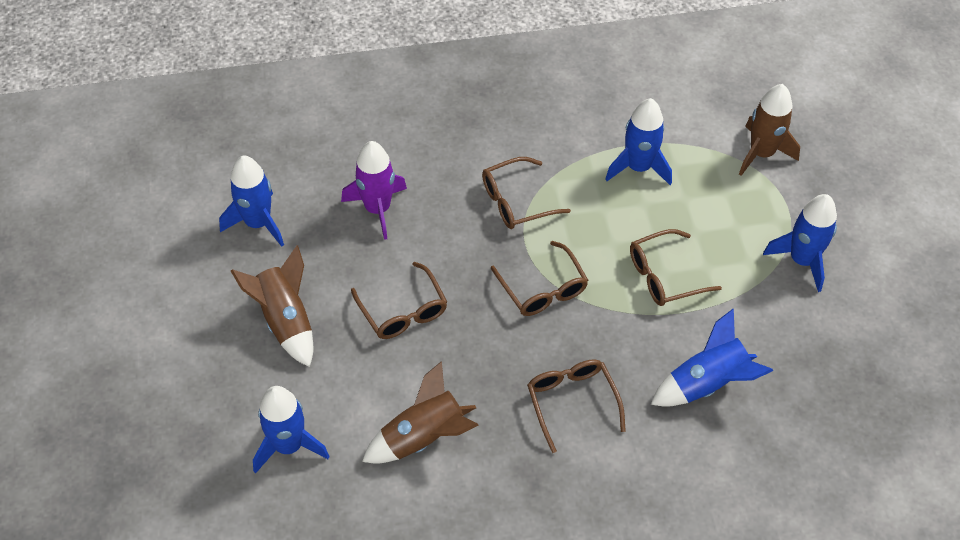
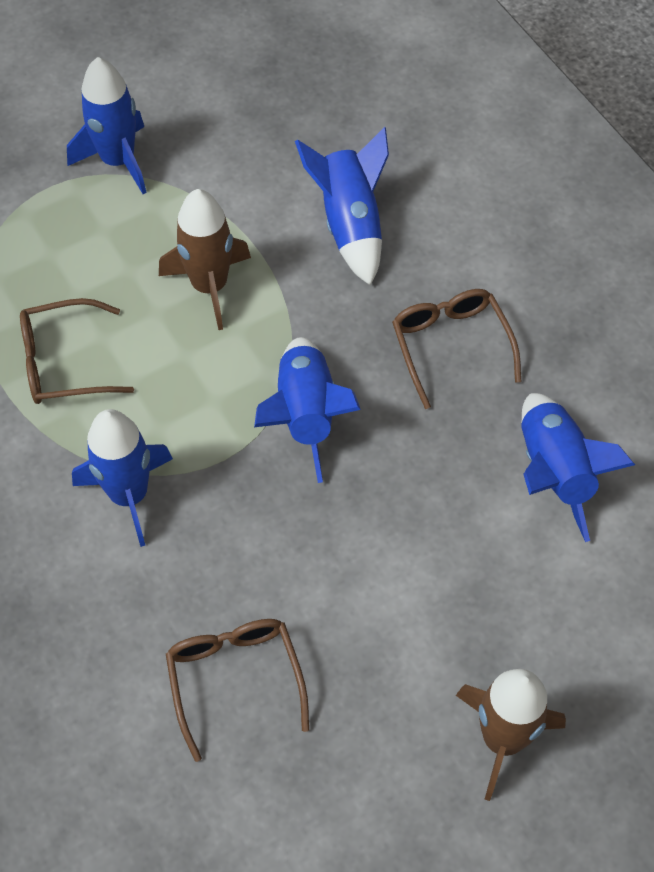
brown glasses: 5 -> 3
brown rocket: 3 -> 2
purple rocket: 1 -> 0

